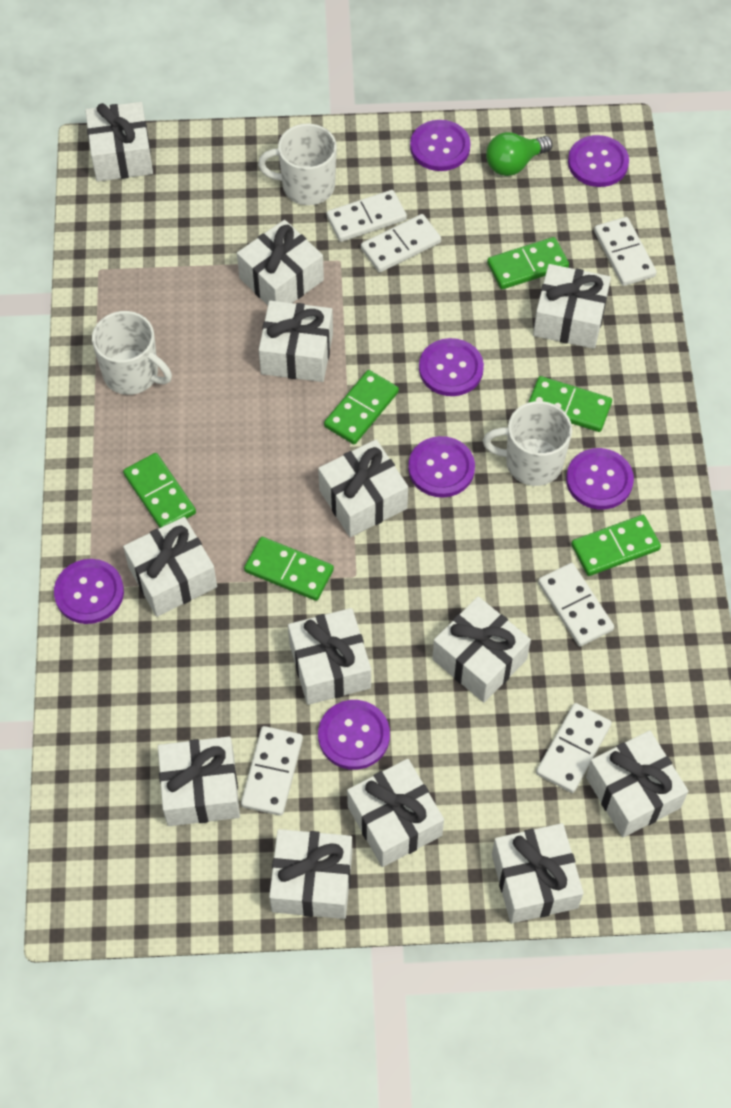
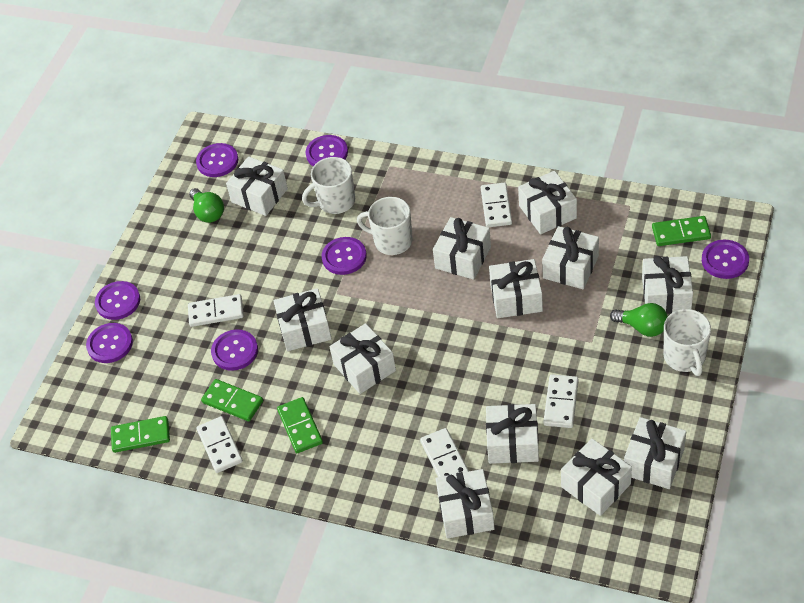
green domino: 6 -> 4
green light bulb: 1 -> 2
white domino: 6 -> 5
white gift: 13 -> 12

